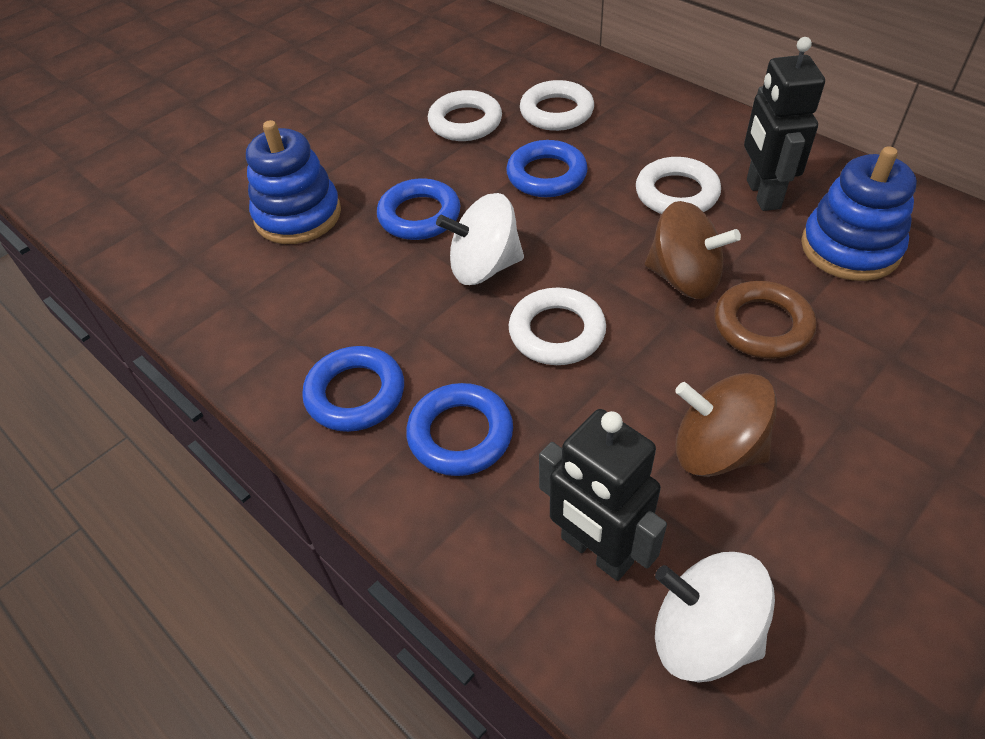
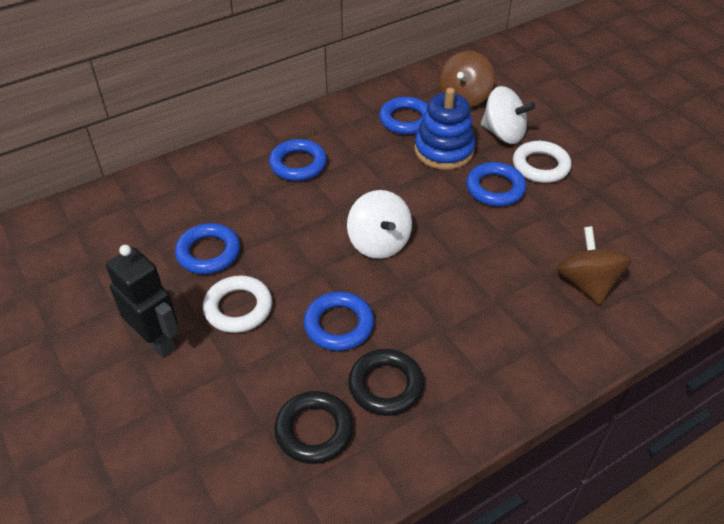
black ring: 0 -> 2
black robot: 2 -> 1
blue ring: 4 -> 5
blue stacking toy: 2 -> 1
brown ring: 1 -> 0
white ring: 4 -> 2

